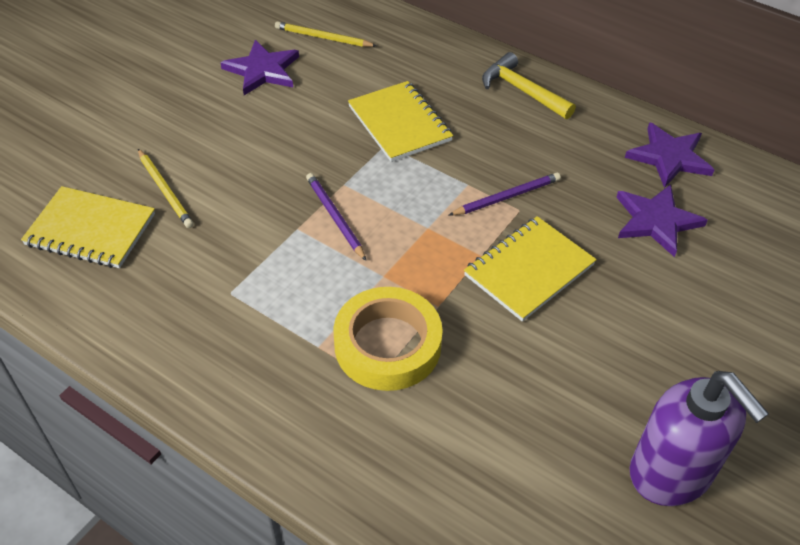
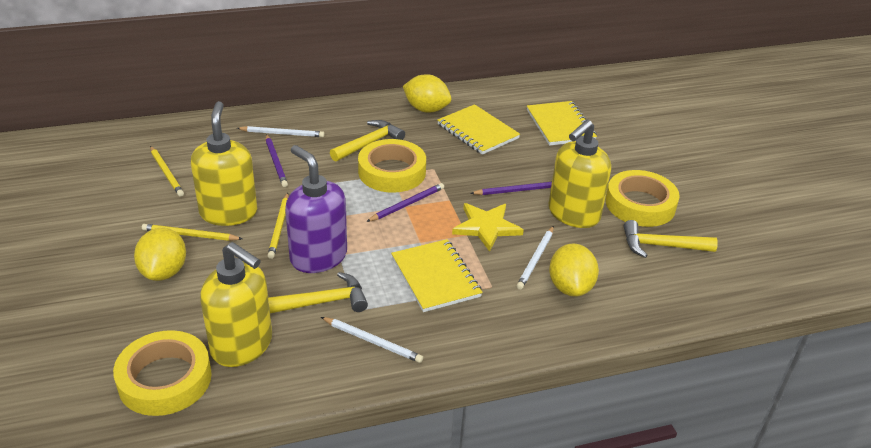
purple pencil: 2 -> 3
purple star: 3 -> 0
white pencil: 0 -> 3
yellow hammer: 1 -> 3
yellow lemon: 0 -> 3
yellow pencil: 2 -> 3
yellow soap dispenser: 0 -> 3
yellow star: 0 -> 1
yellow tape: 1 -> 3

